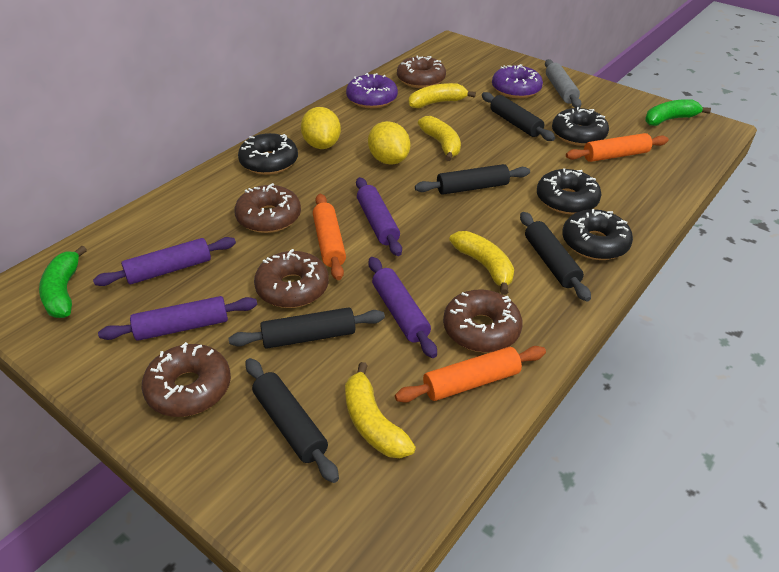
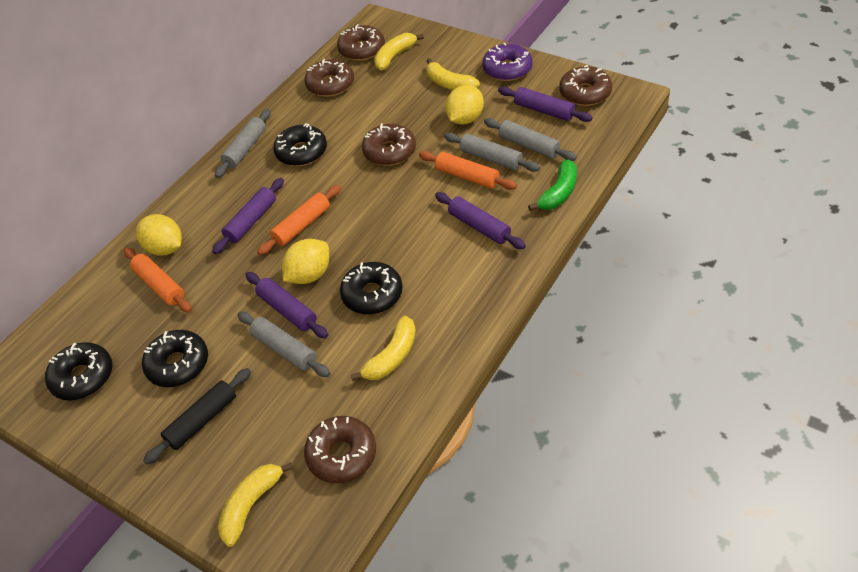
black rolling pin: 5 -> 1
green banana: 2 -> 1
grey rolling pin: 1 -> 4
purple donut: 2 -> 1
yellow lemon: 2 -> 3

